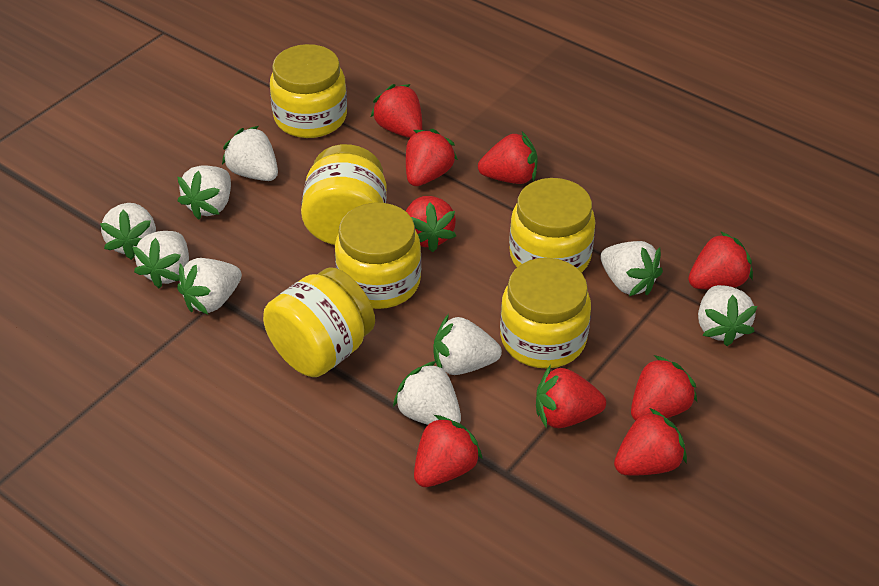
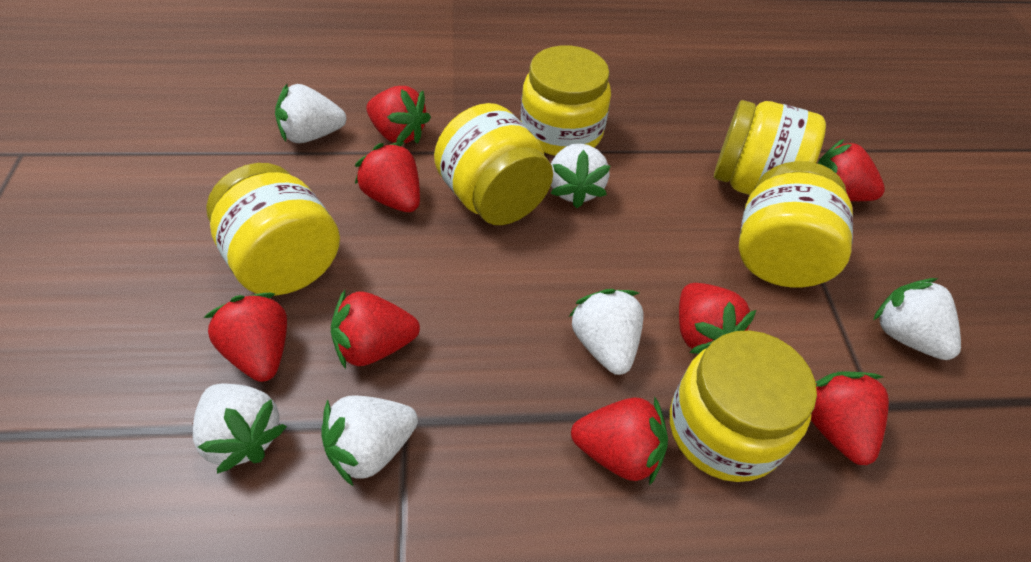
red strawberry: 9 -> 8
white strawberry: 9 -> 6

